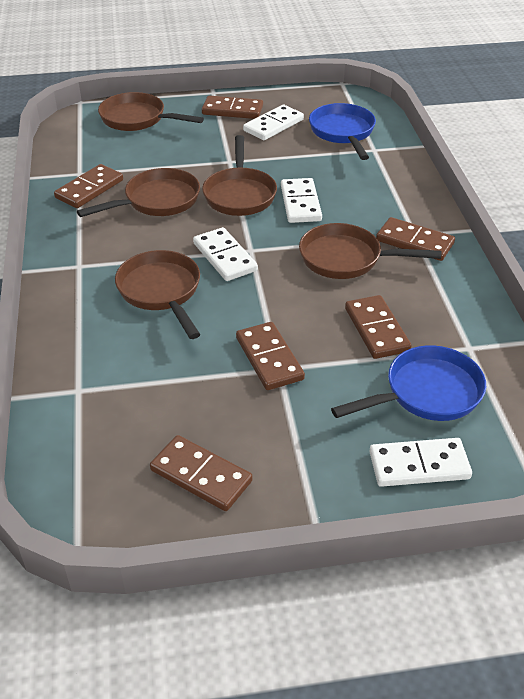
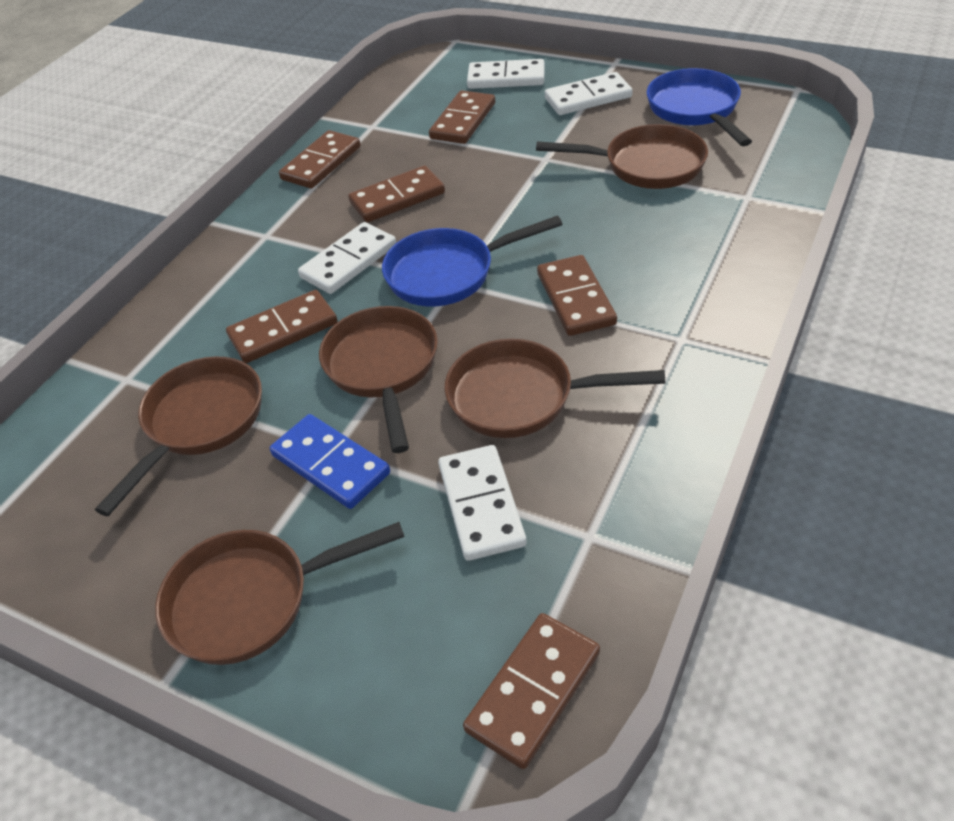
blue domino: 0 -> 1

